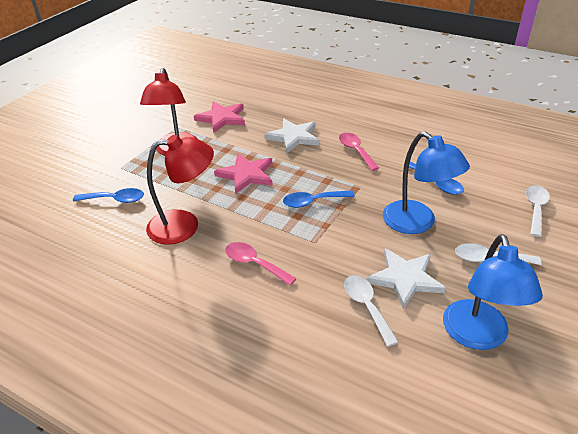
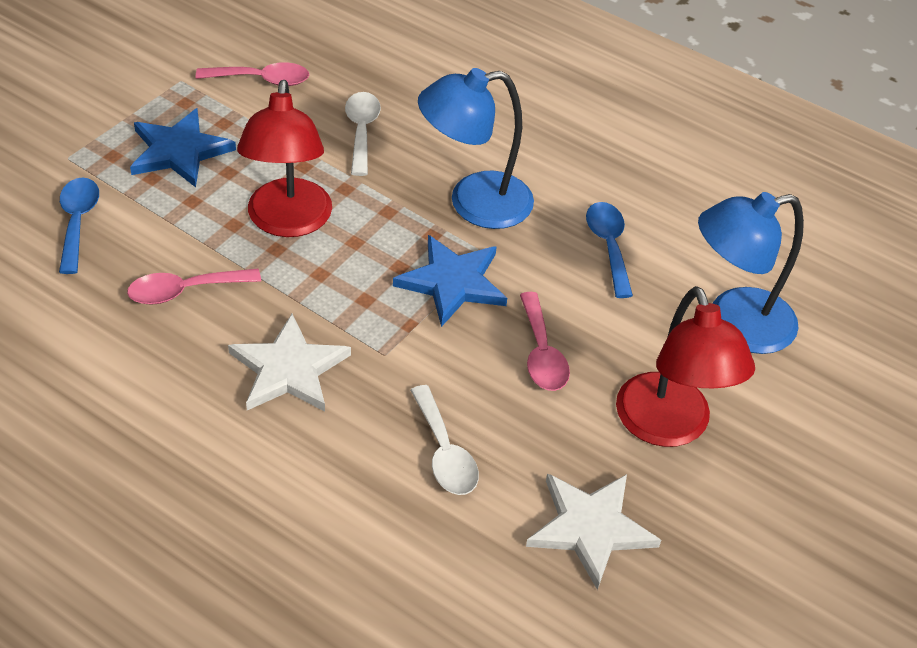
blue spoon: 3 -> 2
blue star: 0 -> 2
pink spoon: 2 -> 3
pink star: 2 -> 0
white spoon: 3 -> 2

